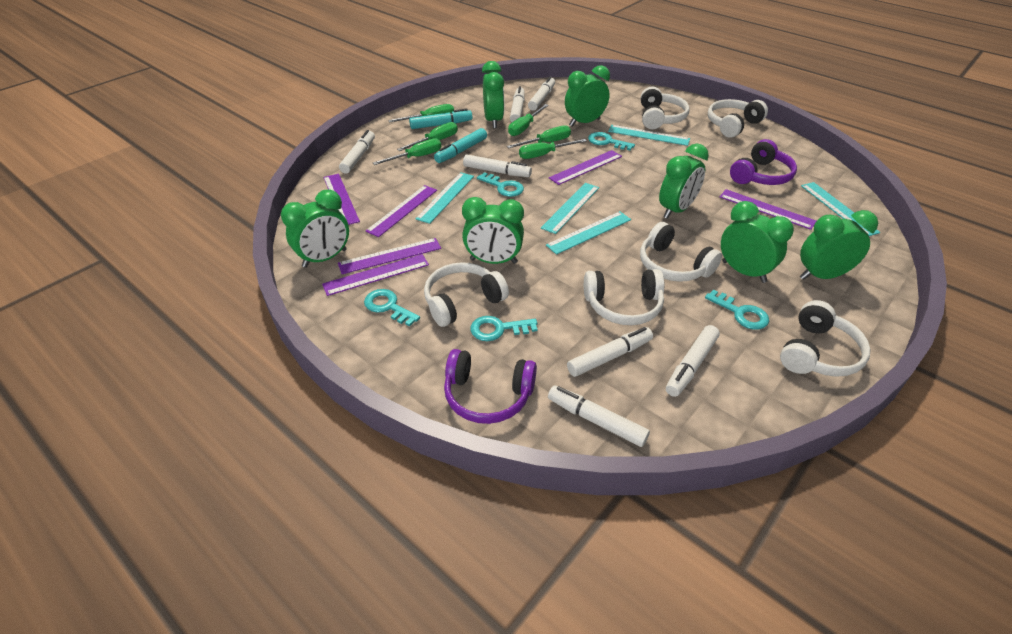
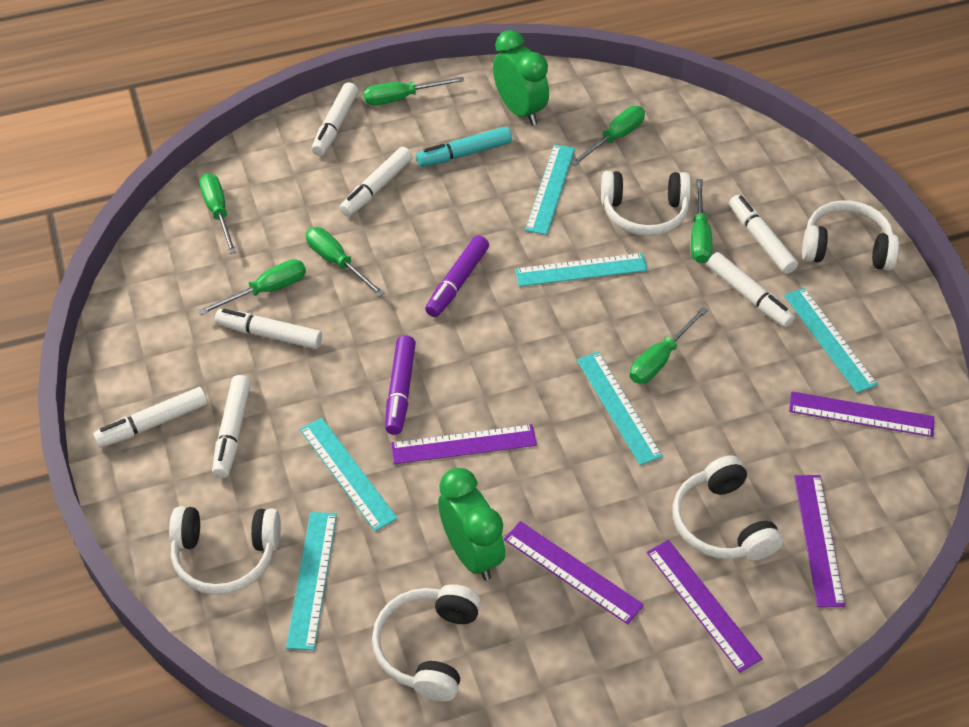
green clock: 7 -> 2
green screwdriver: 6 -> 7
purple headphones: 2 -> 0
purple marker: 0 -> 2
purple ruler: 6 -> 5
turquoise key: 5 -> 0
turquoise marker: 2 -> 1
turquoise ruler: 5 -> 6
white headphones: 6 -> 5

